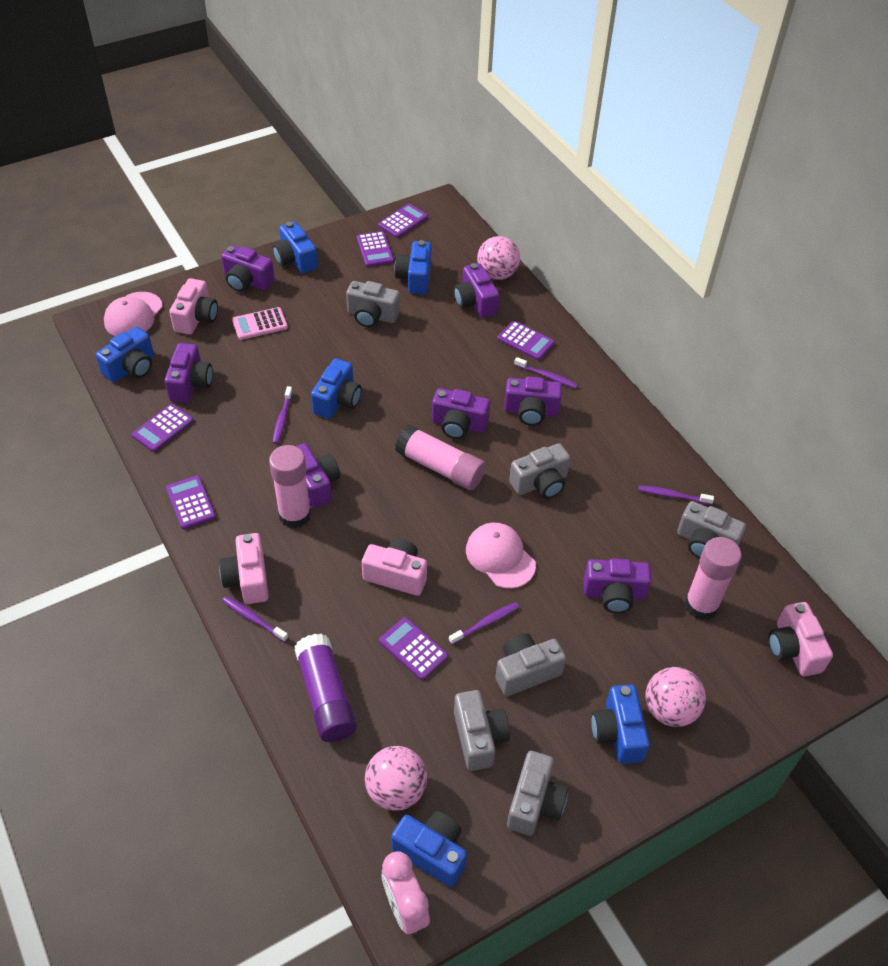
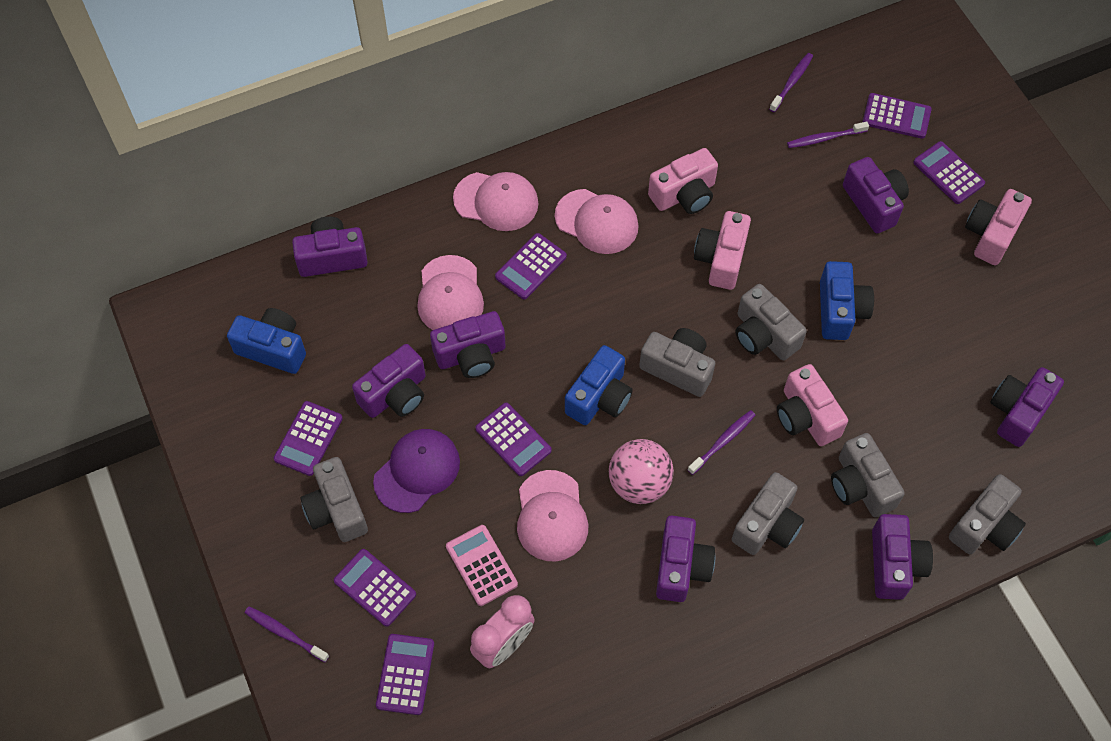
blue camera: 6 -> 3
pink ball: 3 -> 1
pink cap: 2 -> 4
pink glue stick: 3 -> 0
purple calculator: 6 -> 7
purple cap: 0 -> 1
purple glue stick: 1 -> 0
purple toothbrush: 5 -> 4

